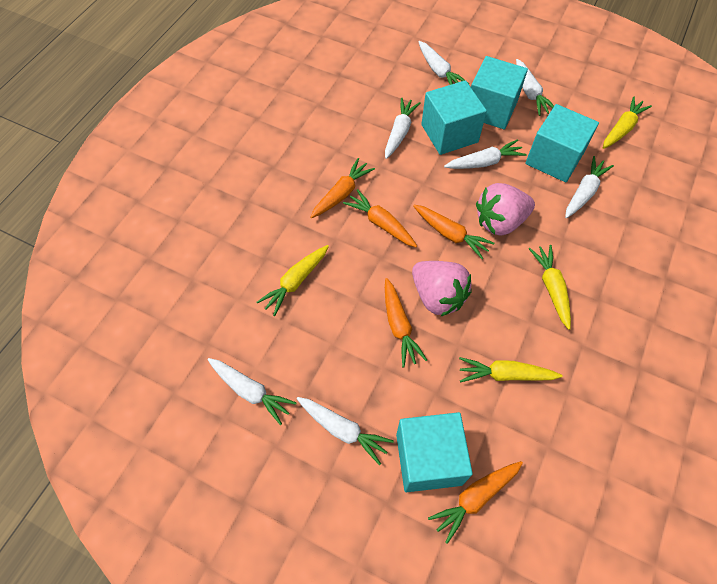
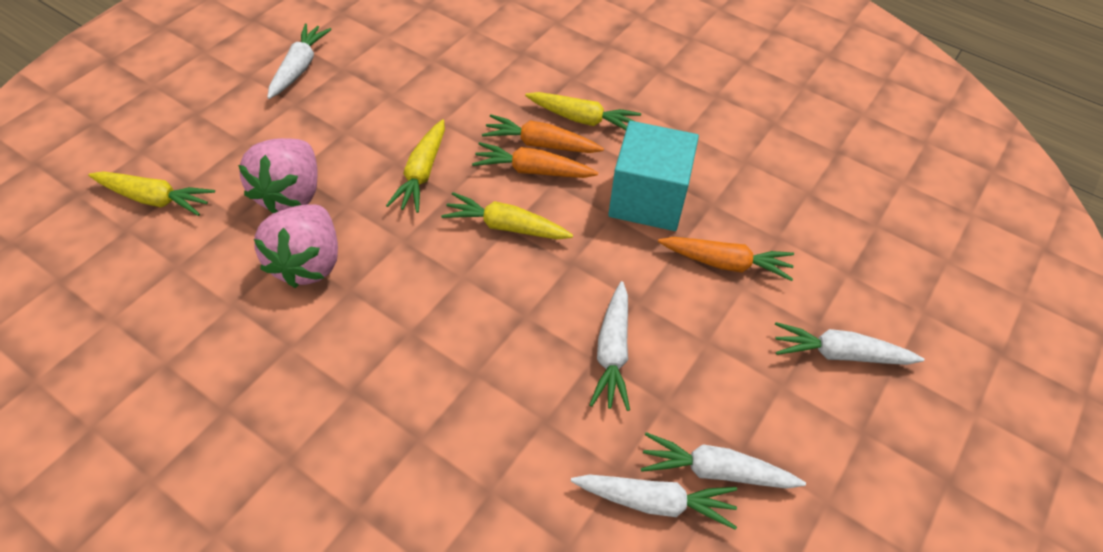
orange carrot: 5 -> 3
turquoise cube: 4 -> 1
white carrot: 7 -> 5

